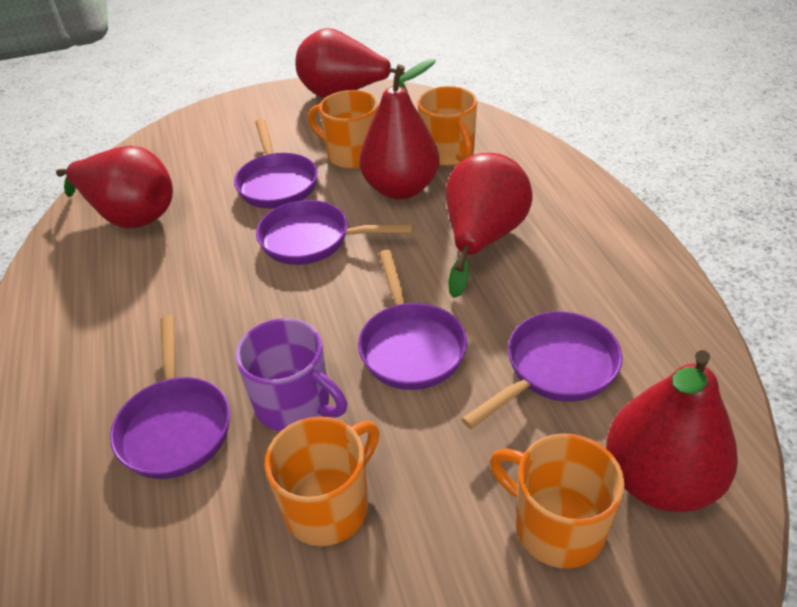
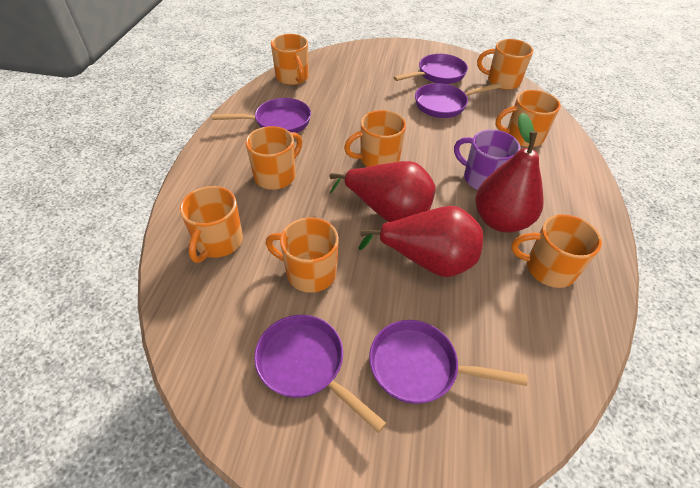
orange mug: 4 -> 8
red pear: 5 -> 3

